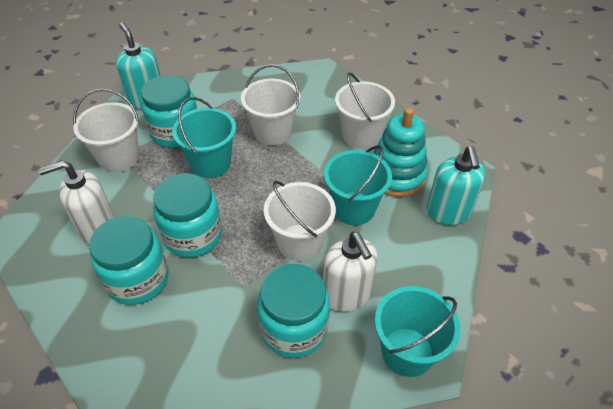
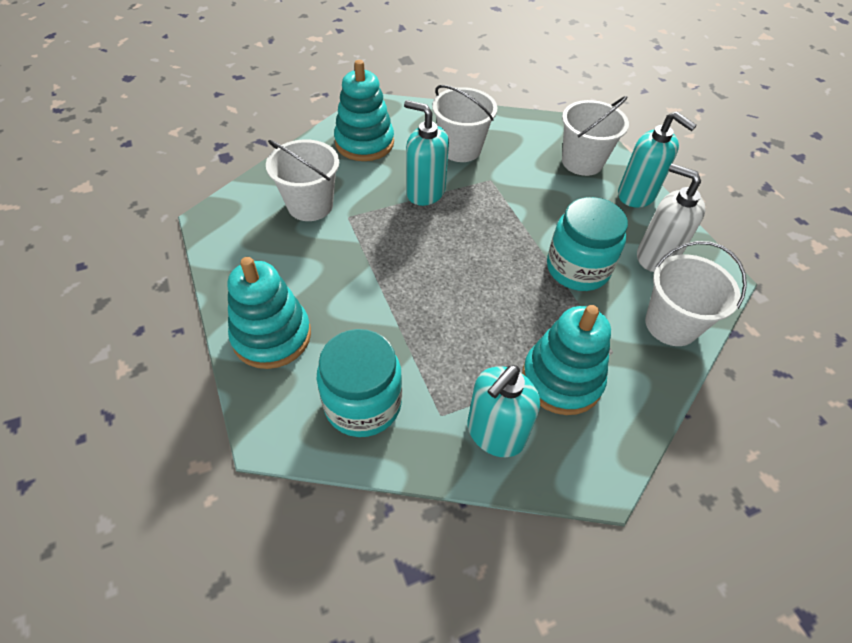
turquoise bucket: 3 -> 0
turquoise jar: 4 -> 2
turquoise soap dispenser: 2 -> 3
turquoise stacking toy: 1 -> 3
white soap dispenser: 2 -> 1

